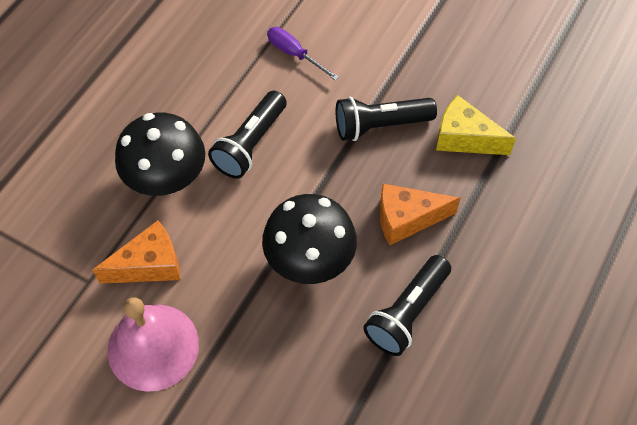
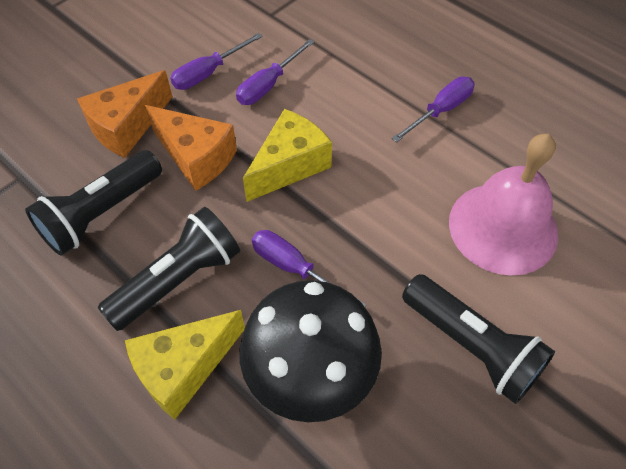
black mushroom: 2 -> 1
purple screwdriver: 1 -> 4
yellow cheese: 1 -> 2

